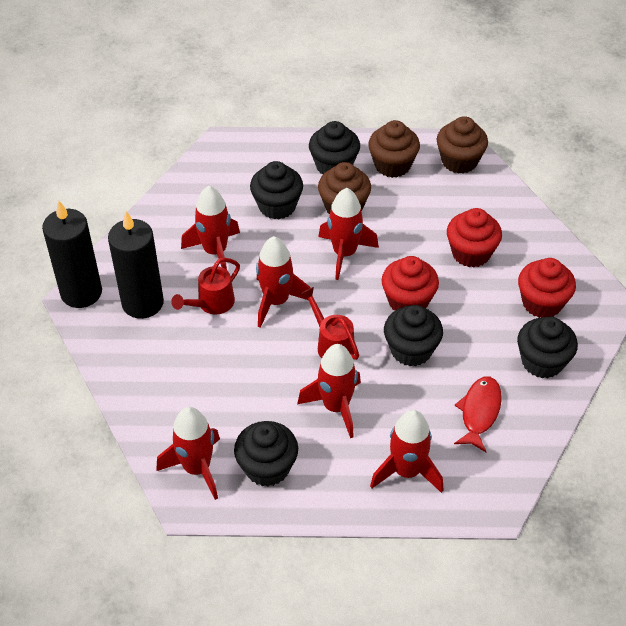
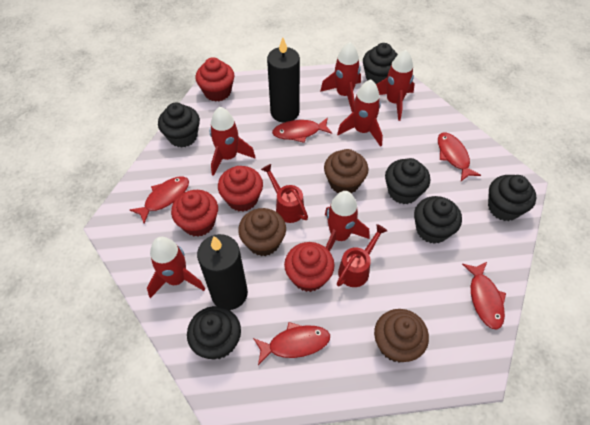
black cupcake: 5 -> 6
red cupcake: 3 -> 4
red fish: 1 -> 5

